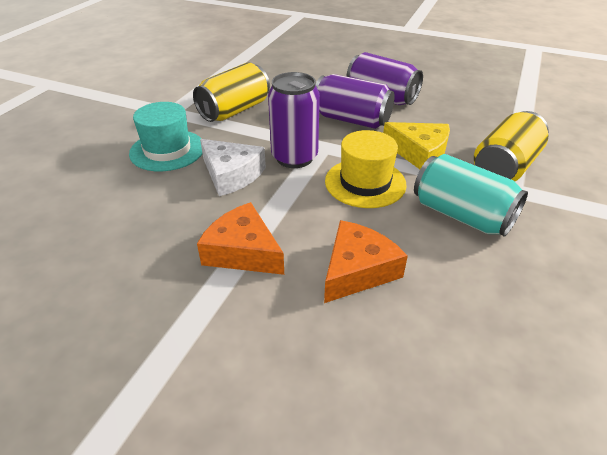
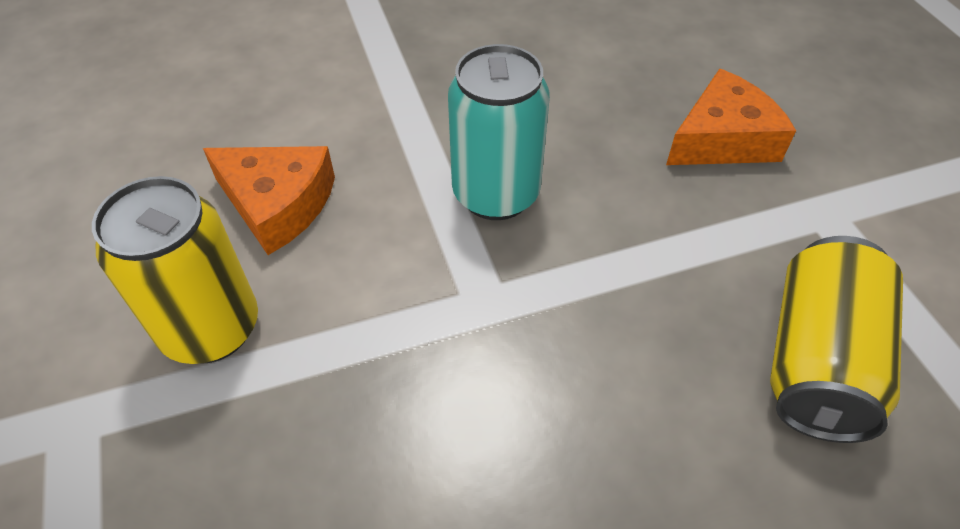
purple can: 3 -> 0
turquoise hat: 1 -> 0
white cheese: 1 -> 0
yellow cheese: 1 -> 0
yellow hat: 1 -> 0

